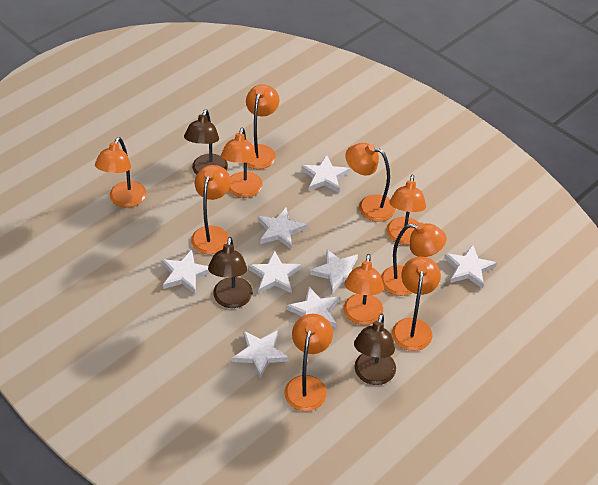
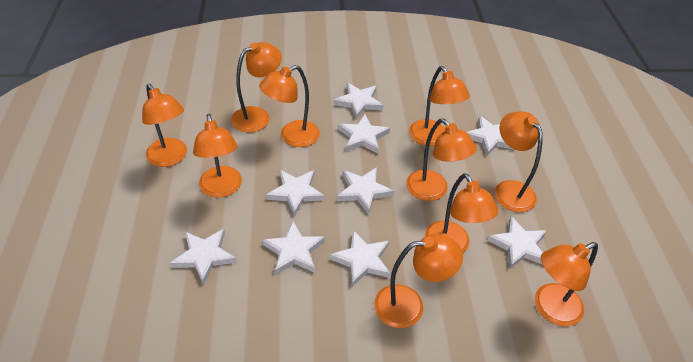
brown lamp: 3 -> 0
white star: 8 -> 9

